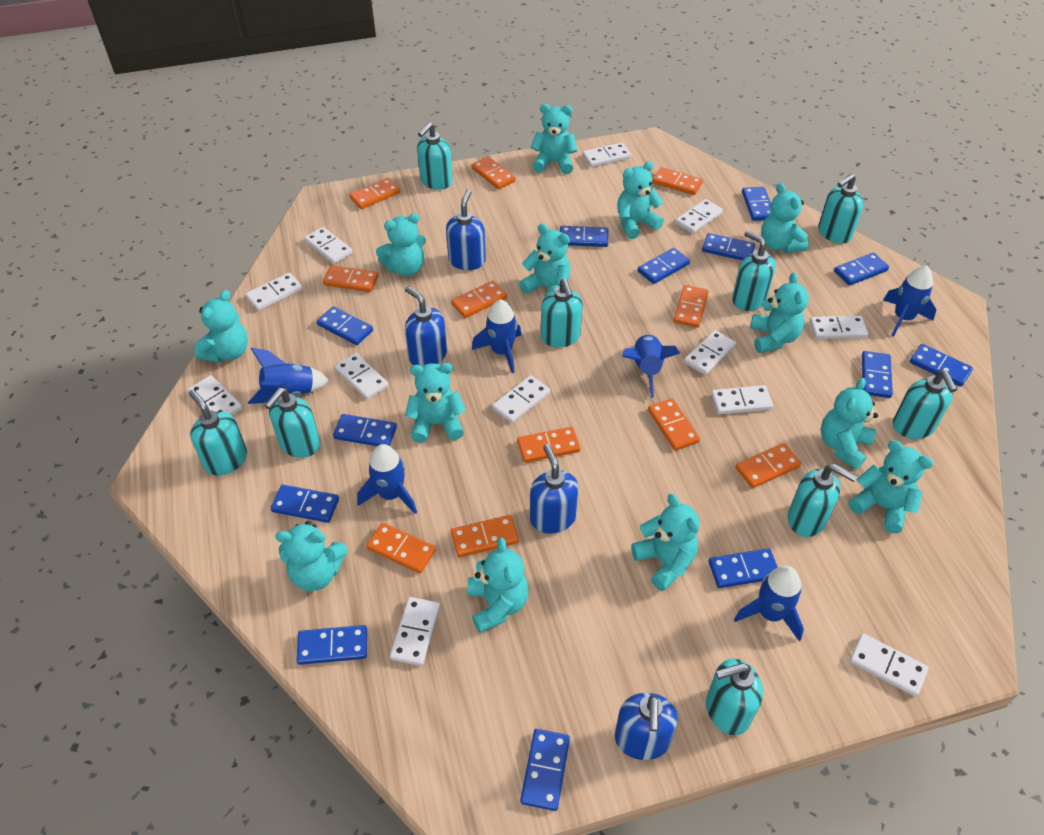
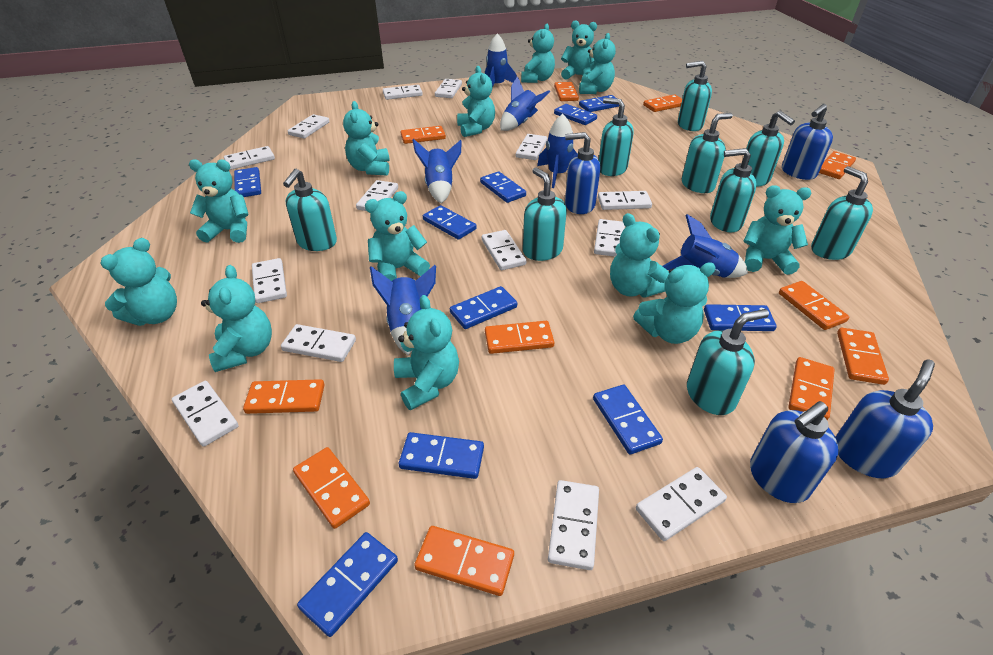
blue domino: 13 -> 10
white domino: 12 -> 14

